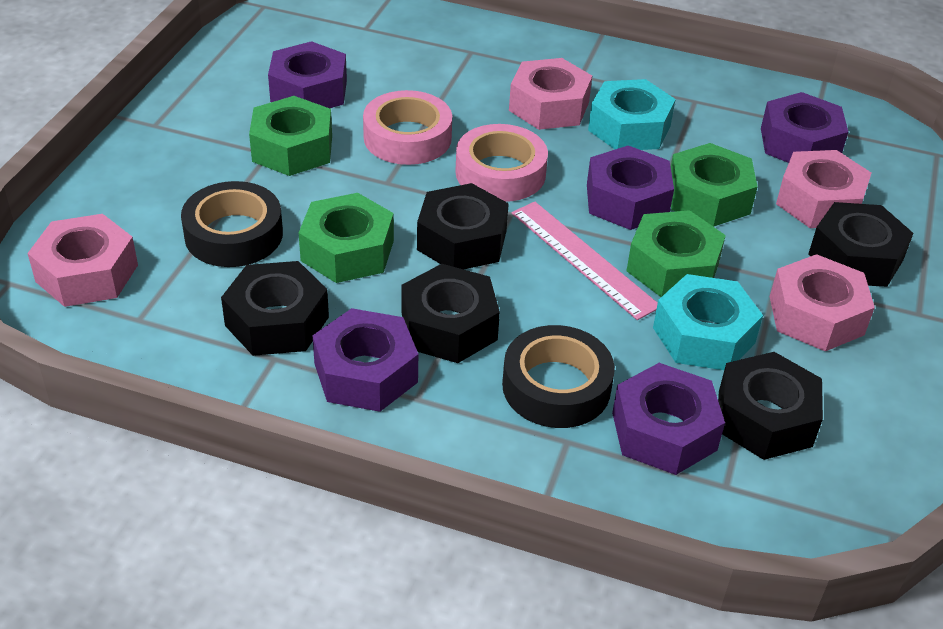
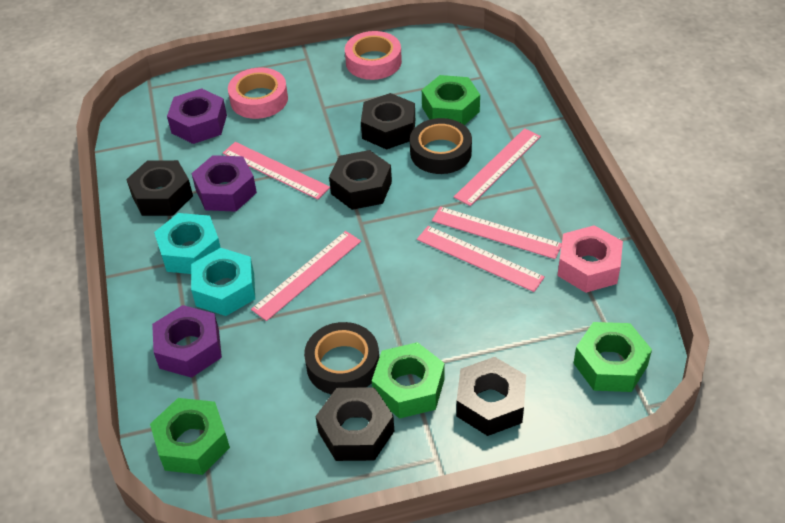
pink nut: 4 -> 1
pink ruler: 1 -> 5
purple nut: 5 -> 3

